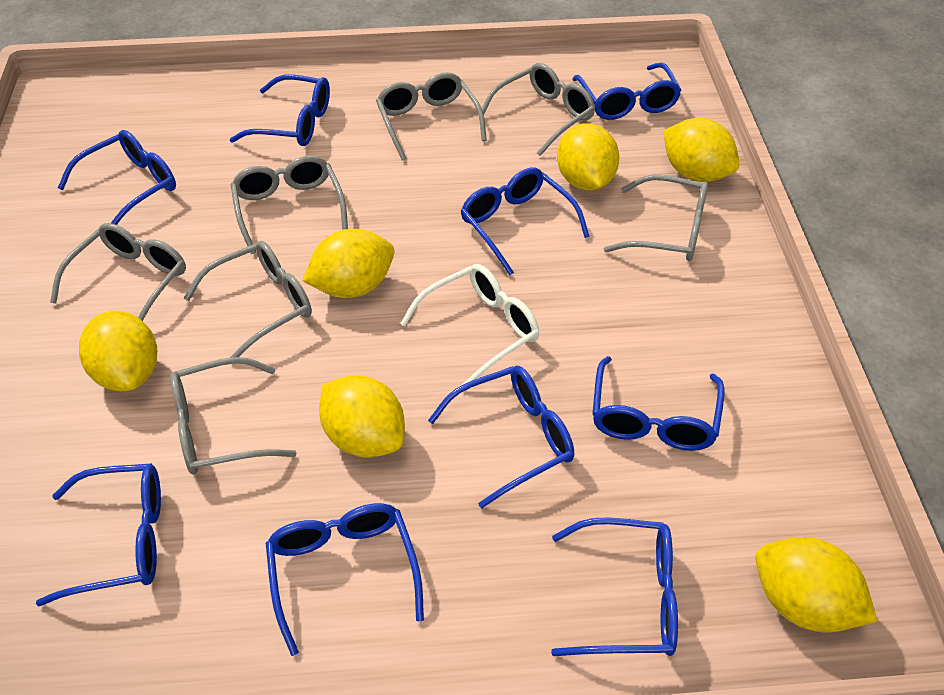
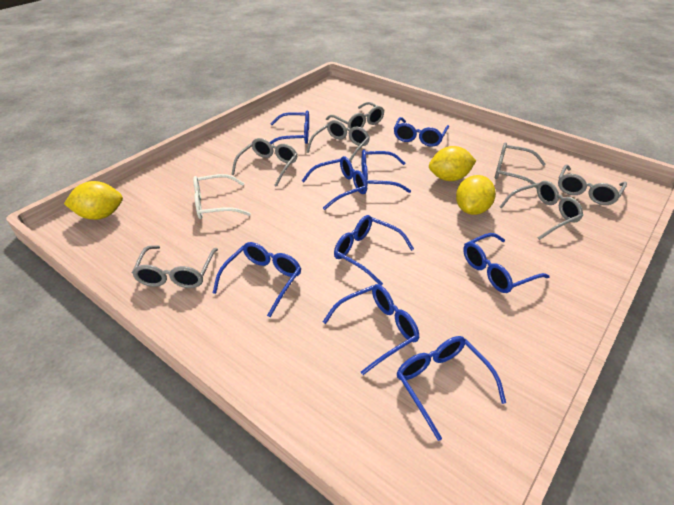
yellow lemon: 6 -> 3

